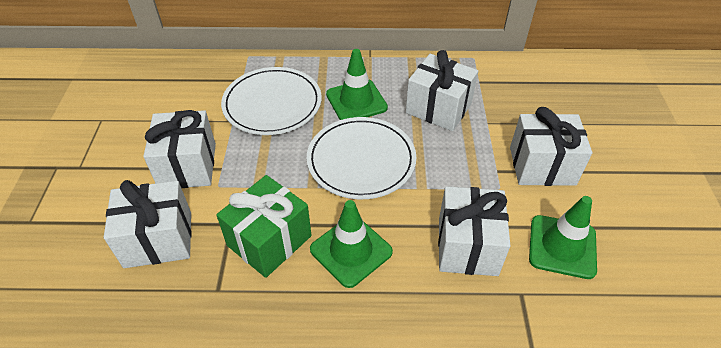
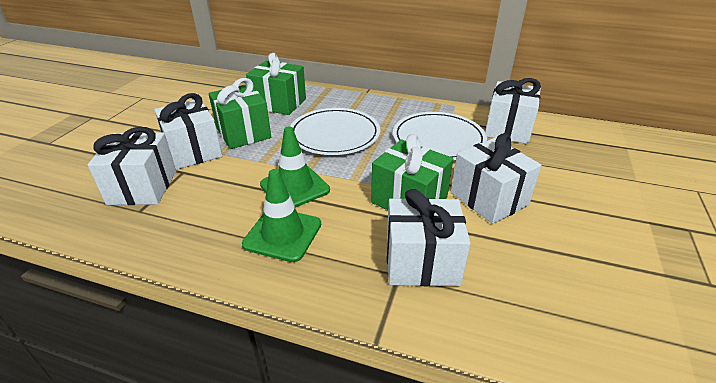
green gift: 1 -> 3
green traffic cone: 3 -> 2

